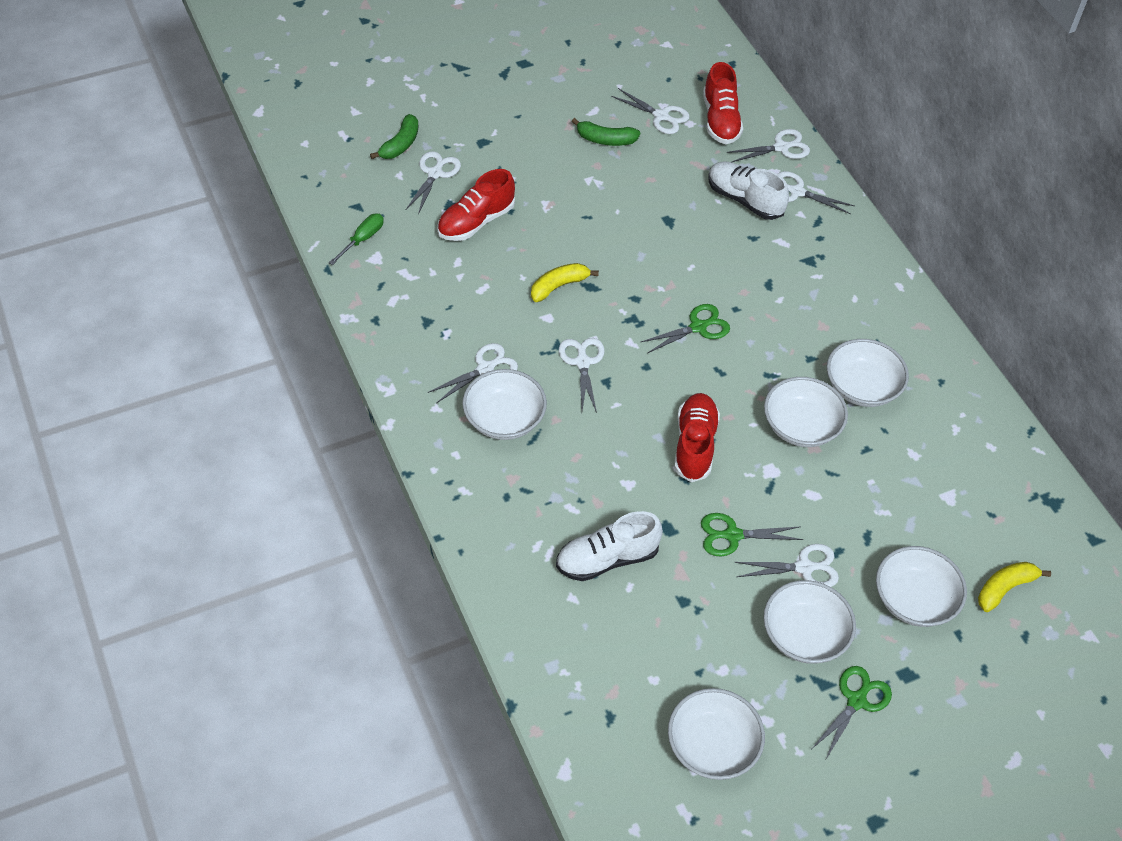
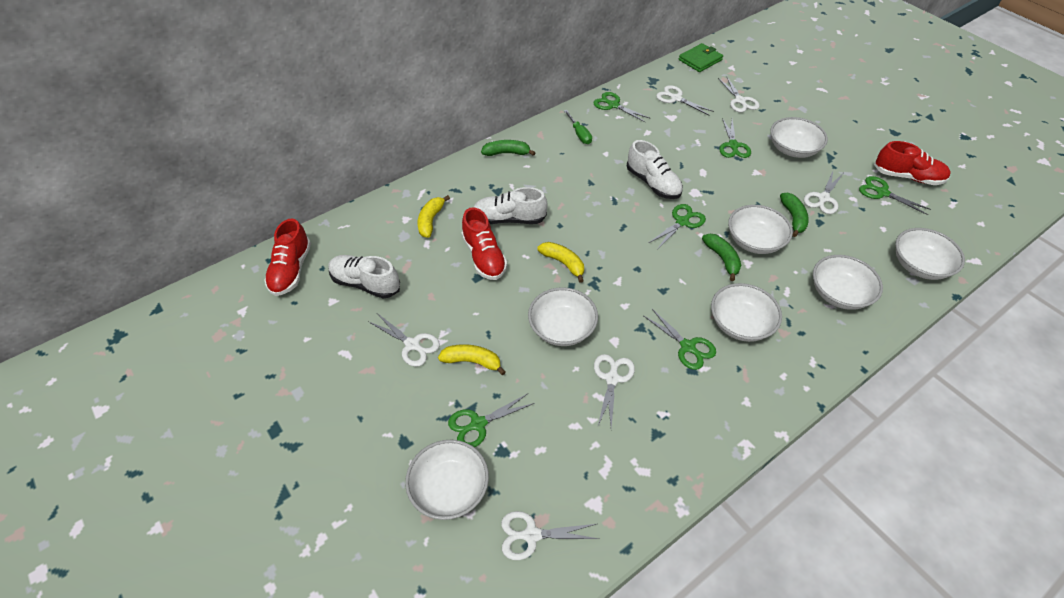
green banana: 2 -> 3
green scissors: 3 -> 6
green wallet: 0 -> 1
white bowl: 6 -> 7
white scissors: 7 -> 6
white shoe: 2 -> 3
yellow banana: 2 -> 3

